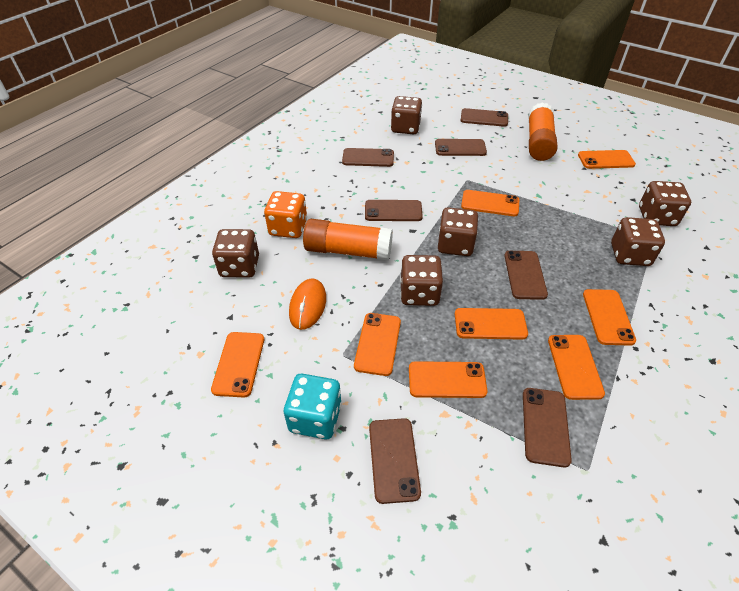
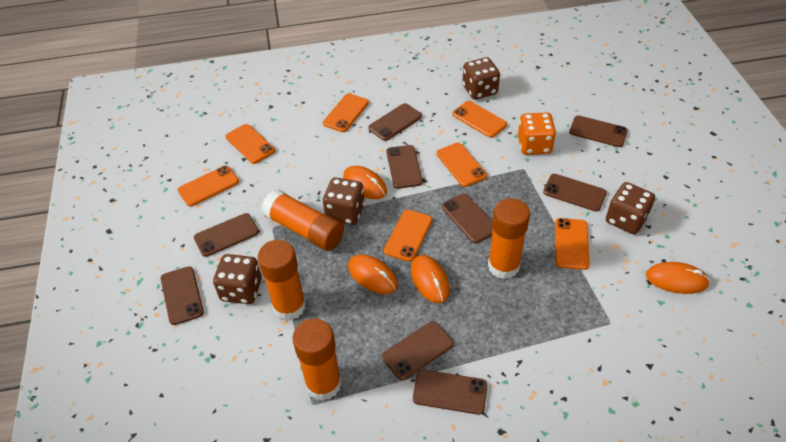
brown dice: 6 -> 4
brown phone: 7 -> 9
orange glue stick: 2 -> 4
orange mouse: 1 -> 4
orange phone: 8 -> 7
turquoise dice: 1 -> 0

